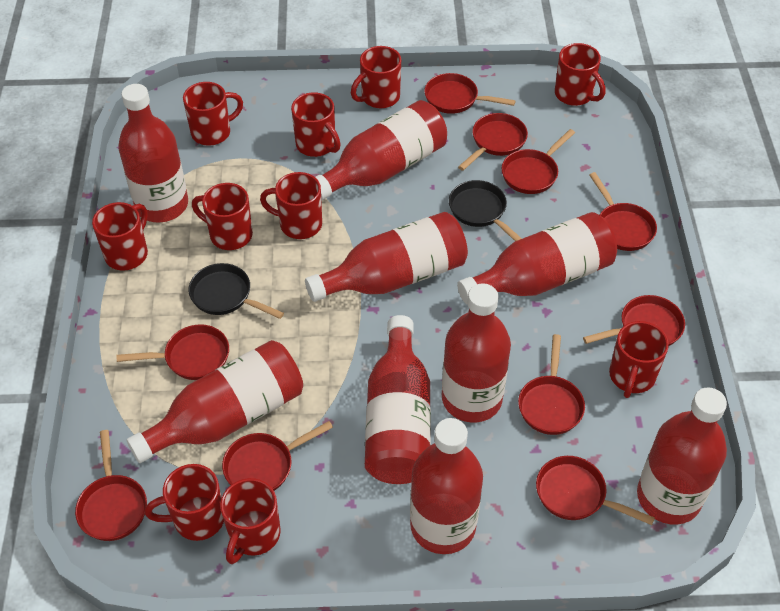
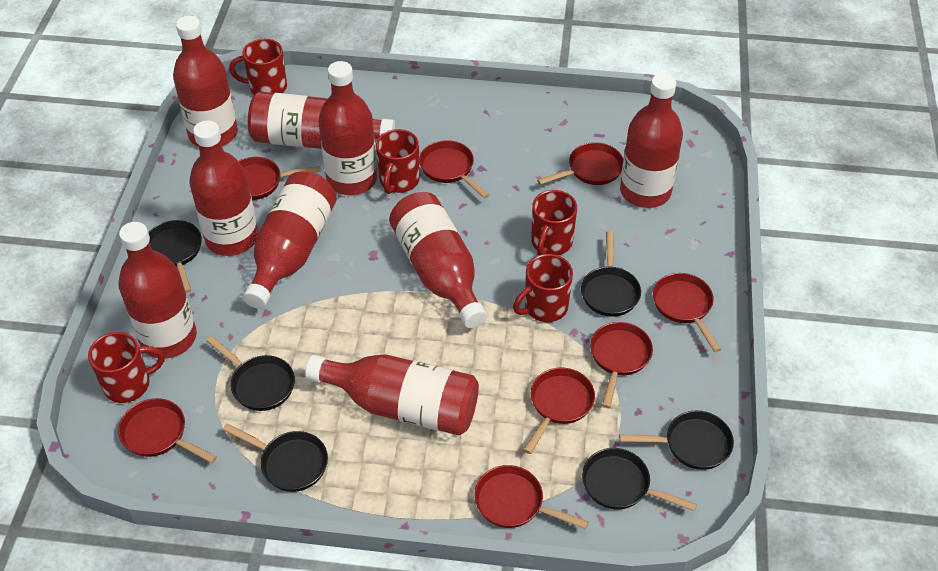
black pan: 2 -> 6
red mug: 10 -> 5
red pan: 10 -> 8

